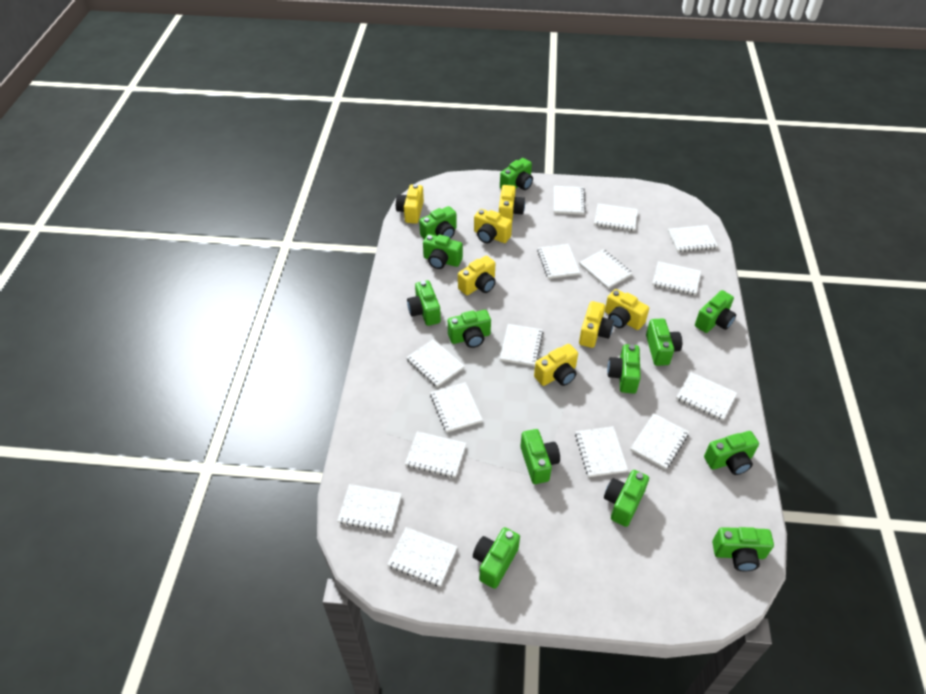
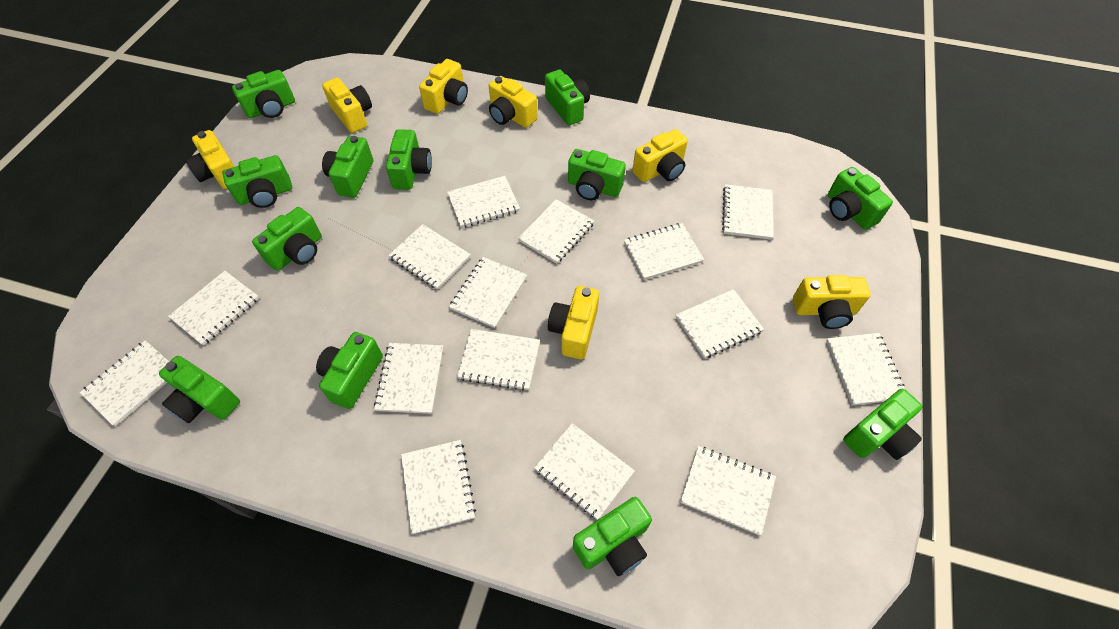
green camera: 13 -> 12

